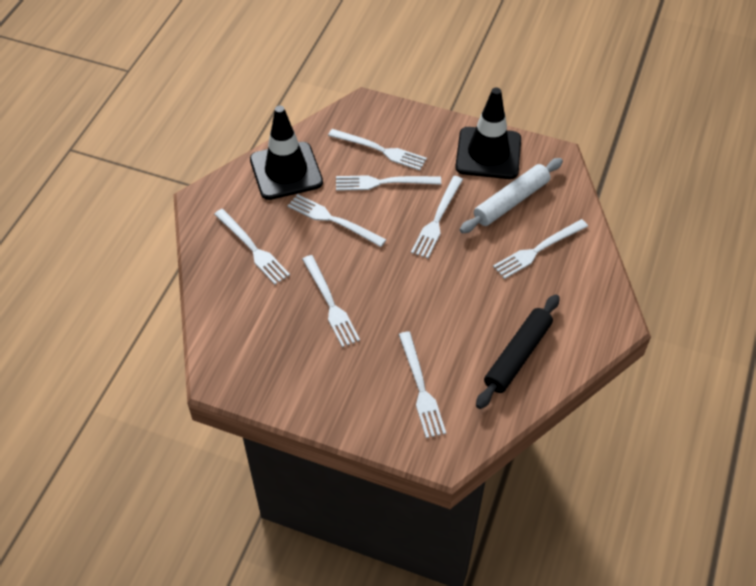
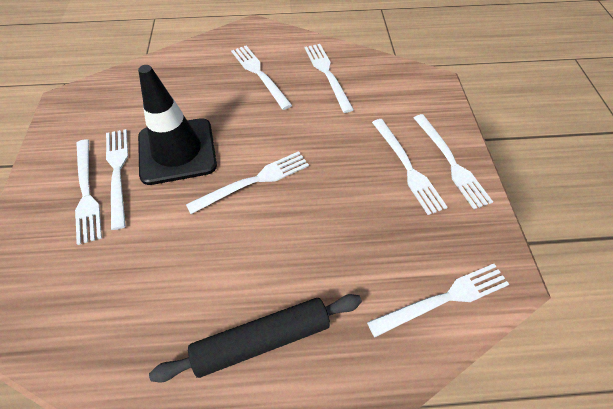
black traffic cone: 2 -> 1
white rolling pin: 1 -> 0

